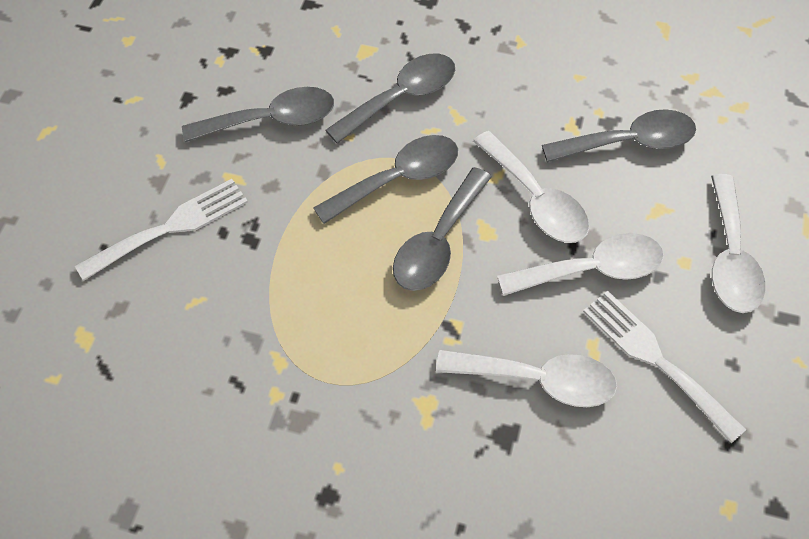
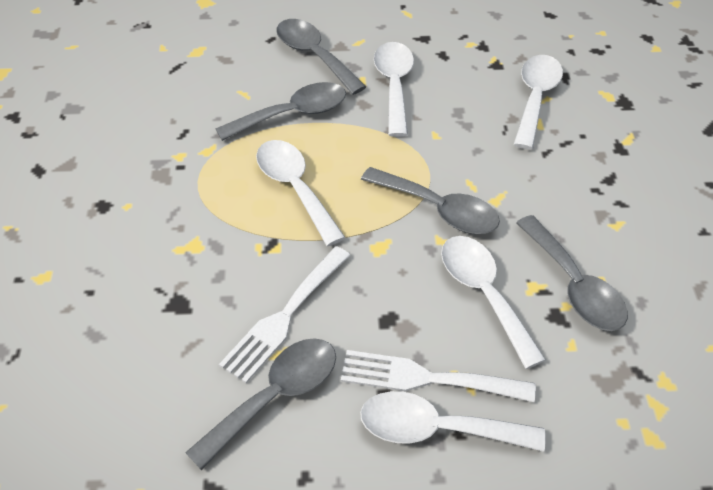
white spoon: 4 -> 5

